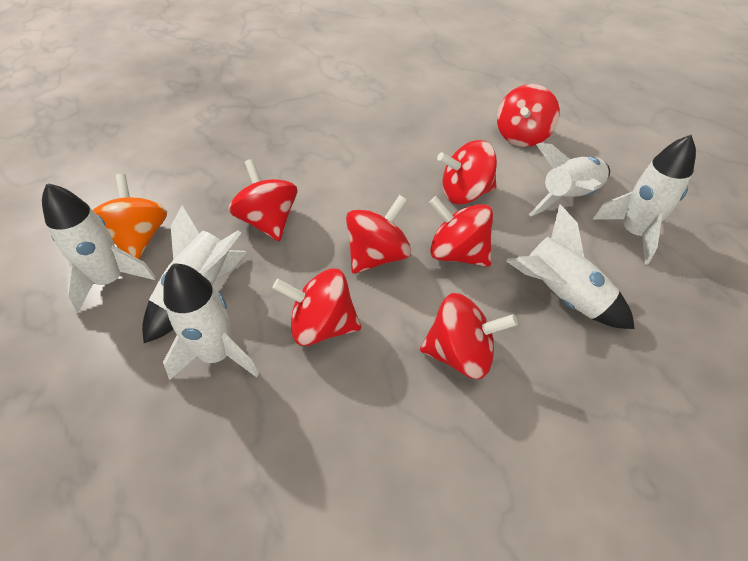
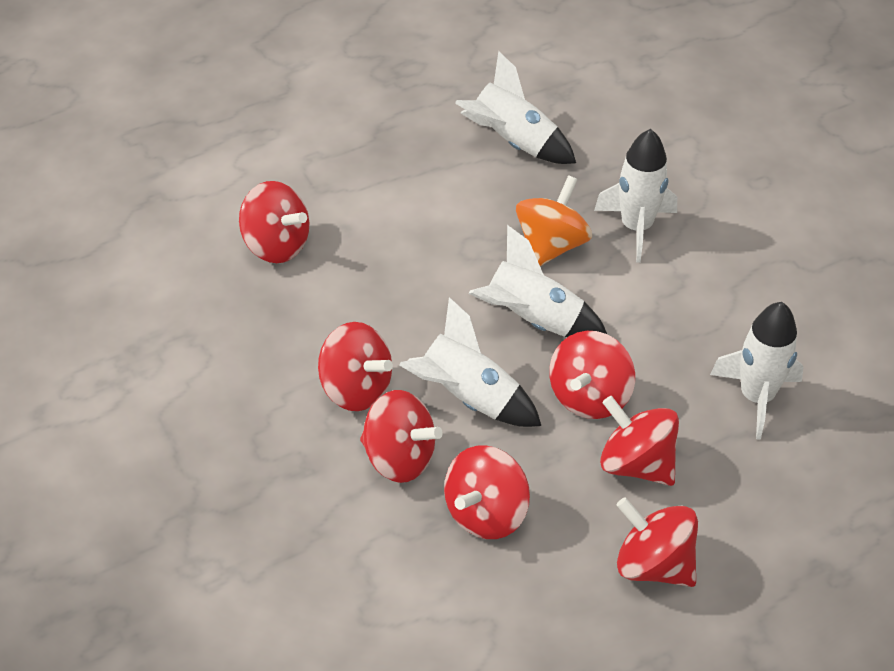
white rocket: 6 -> 5

